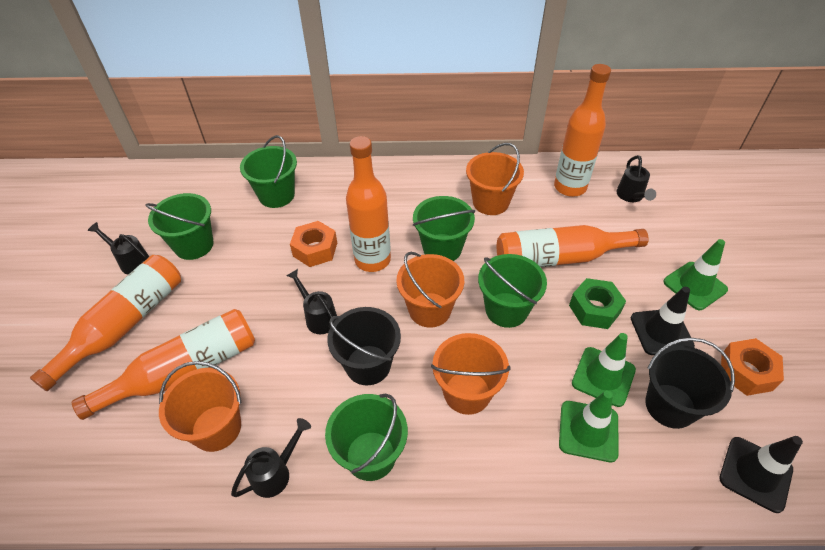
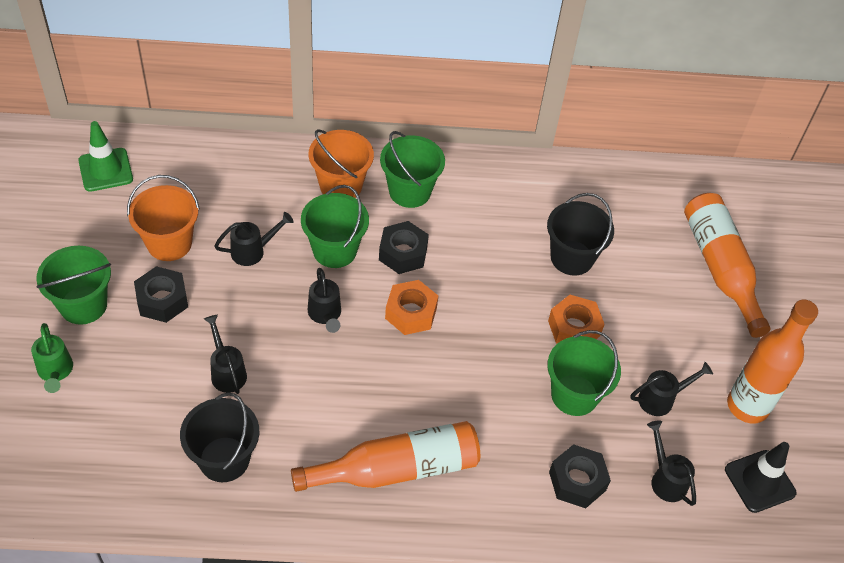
black nut: 0 -> 3
black traffic cone: 2 -> 1
black watering can: 4 -> 5
green bucket: 5 -> 4
green nut: 1 -> 0
green traffic cone: 3 -> 1
green watering can: 0 -> 1
orange bottle: 5 -> 3
orange bucket: 4 -> 2

